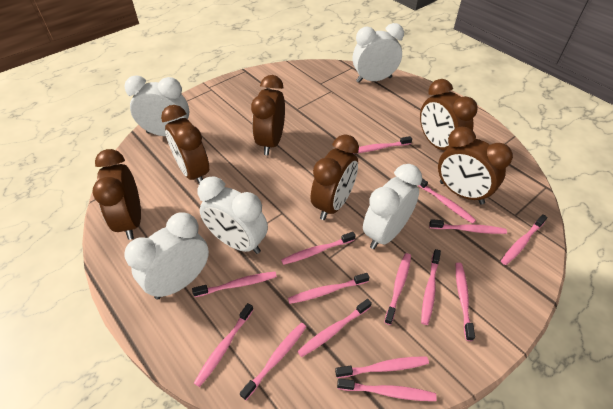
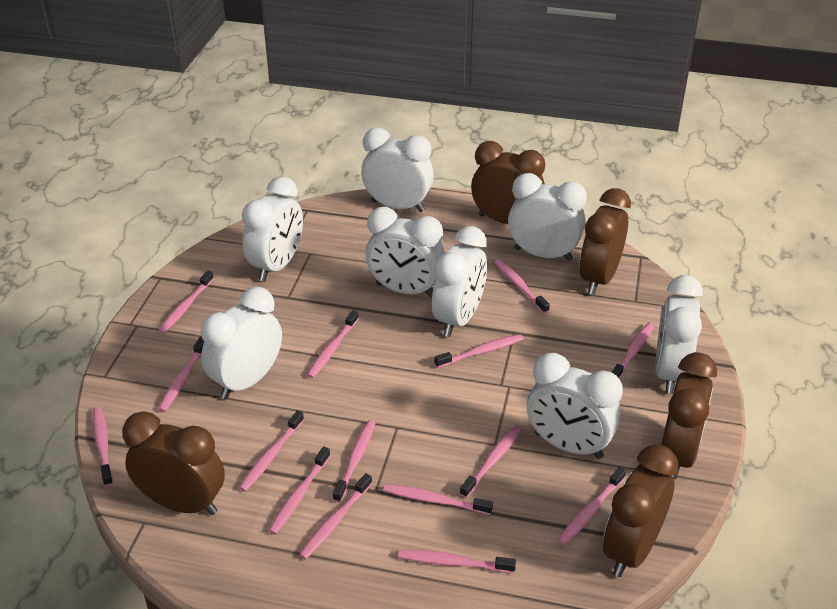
brown clock: 6 -> 5
white clock: 5 -> 8

